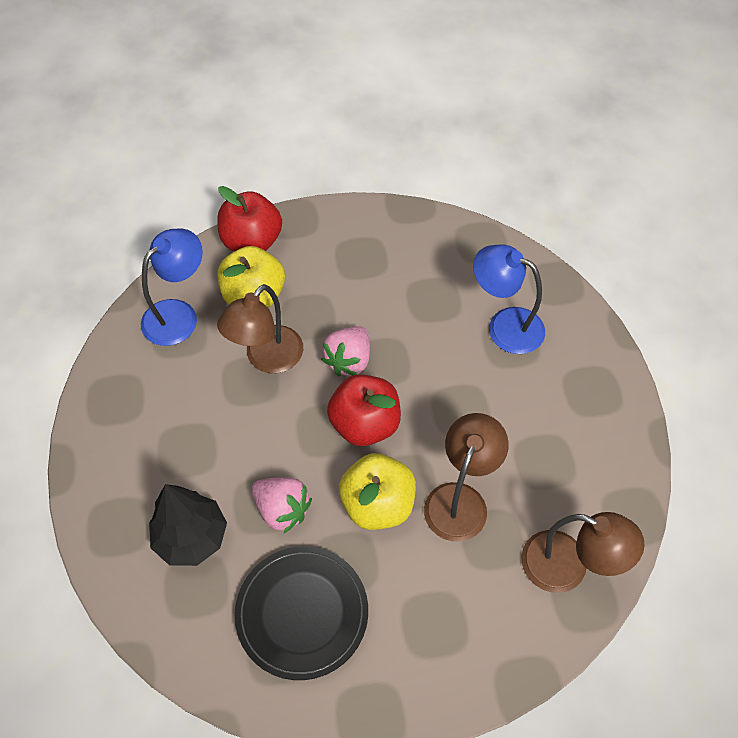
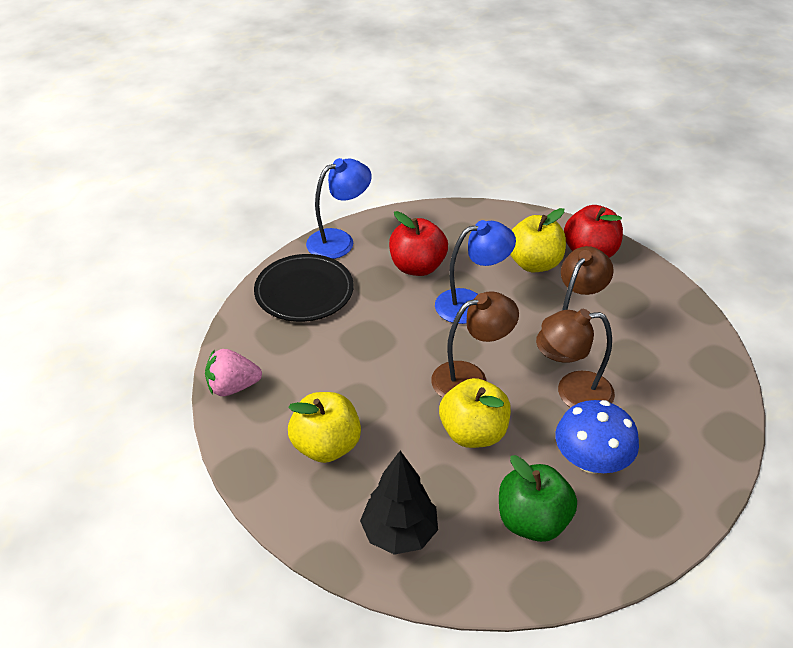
blue mushroom: 0 -> 1
green apple: 0 -> 1
pink strawberry: 2 -> 1
yellow apple: 2 -> 3

